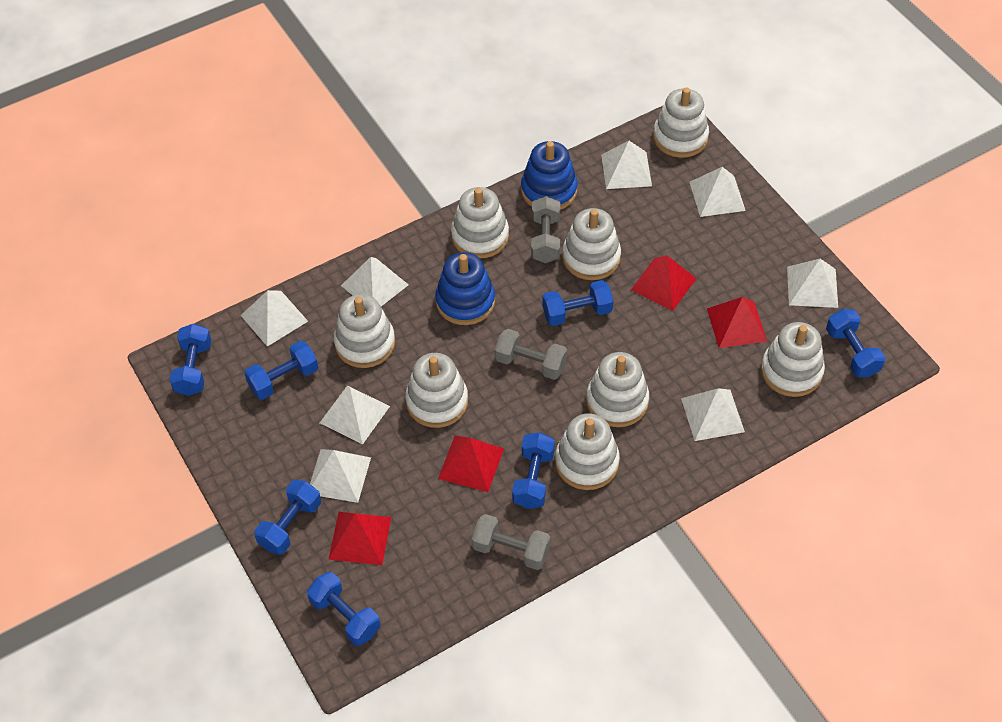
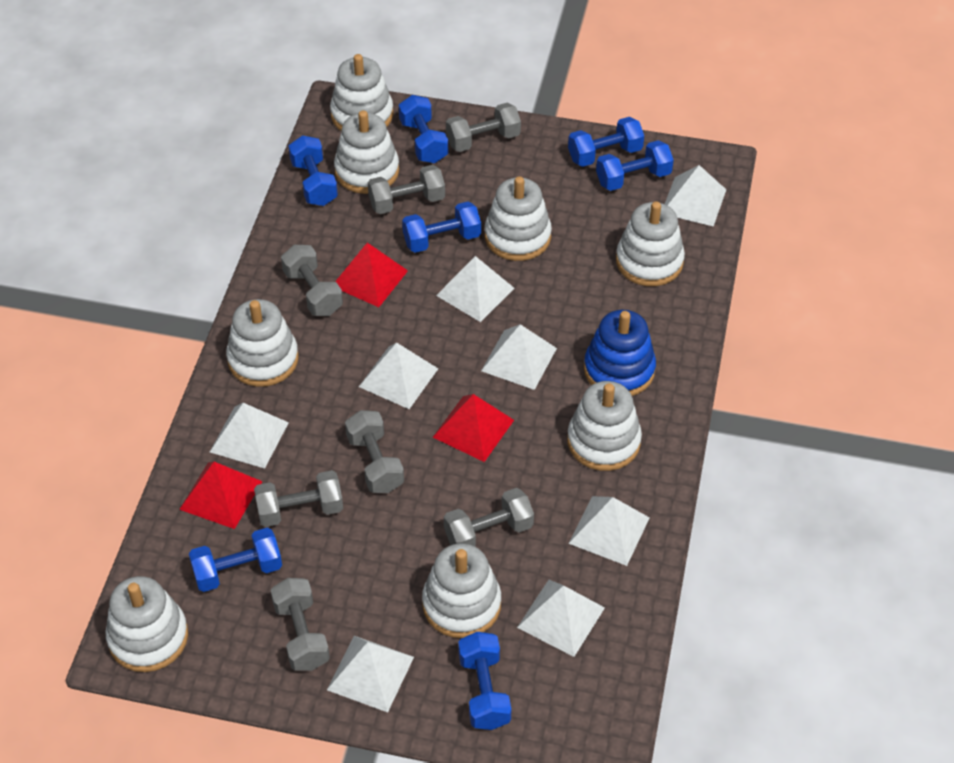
blue stacking toy: 2 -> 1
grey dumbbell: 3 -> 7
red pyramid: 4 -> 3

